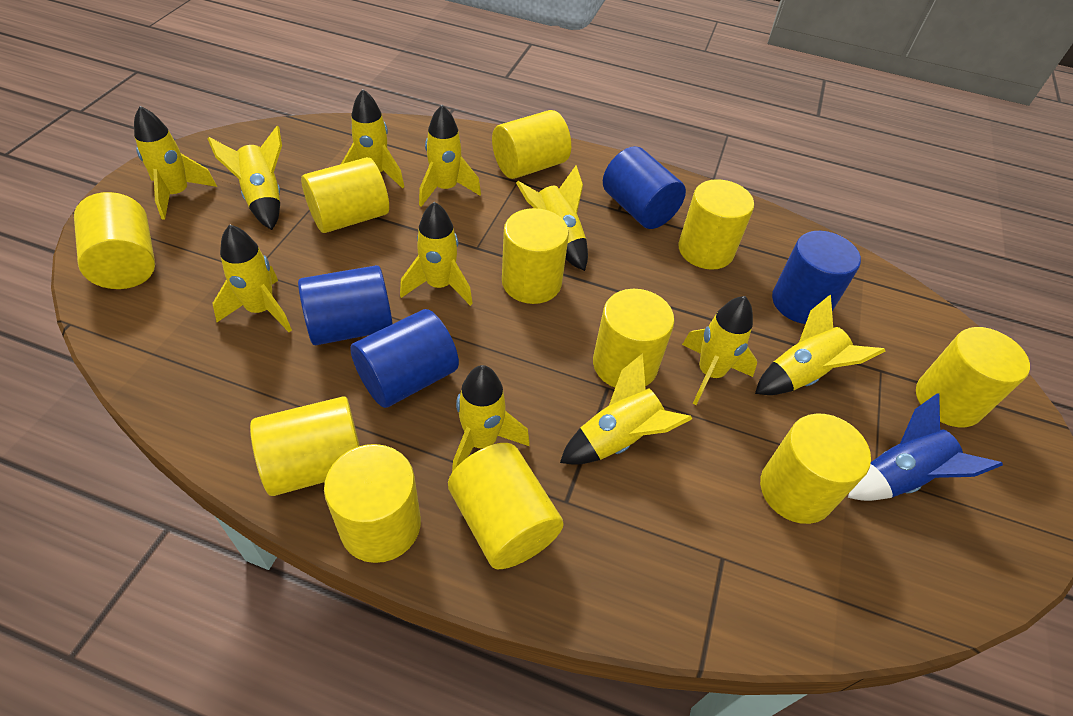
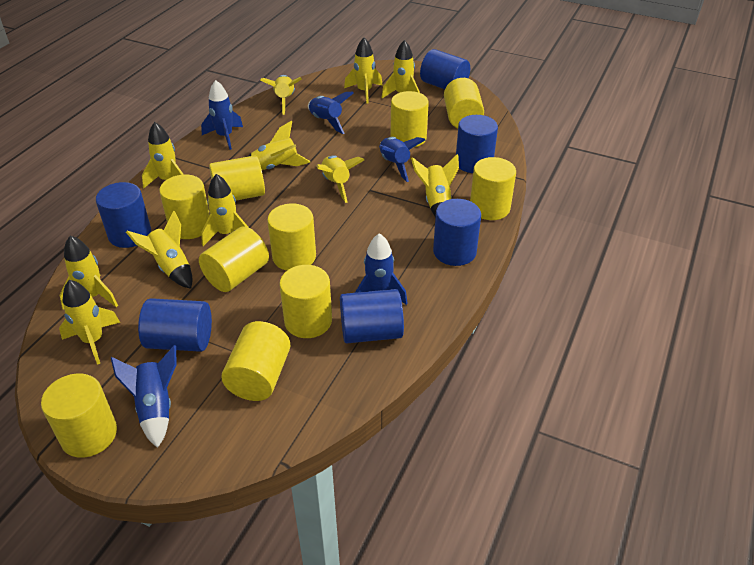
blue cylinder: 4 -> 6
blue rocket: 1 -> 5
yellow cylinder: 11 -> 10

